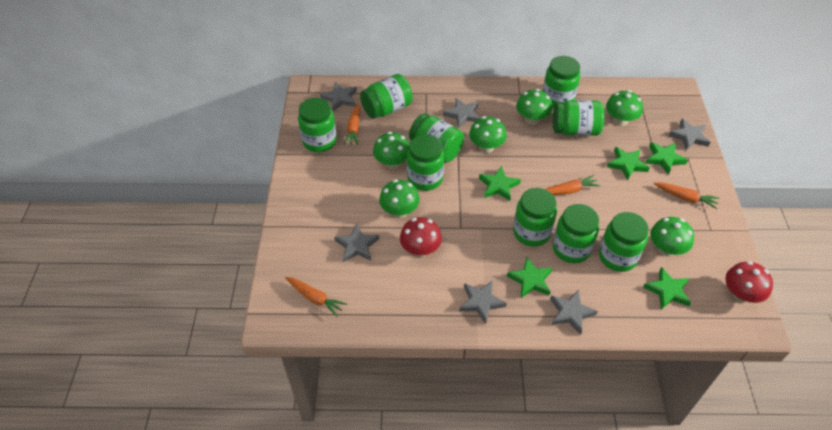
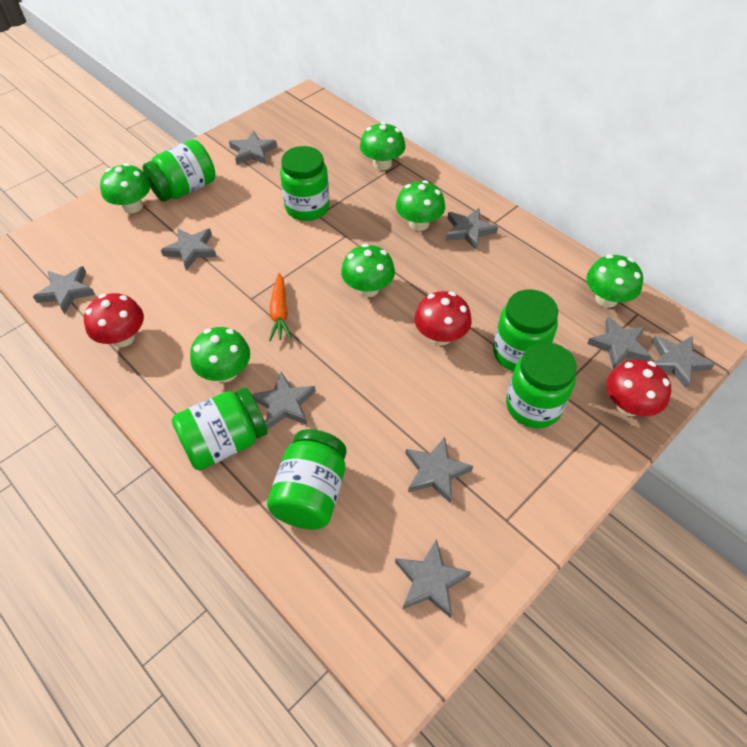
green jar: 9 -> 6
green star: 5 -> 0
grey star: 6 -> 9
orange carrot: 4 -> 1
red mushroom: 2 -> 3

